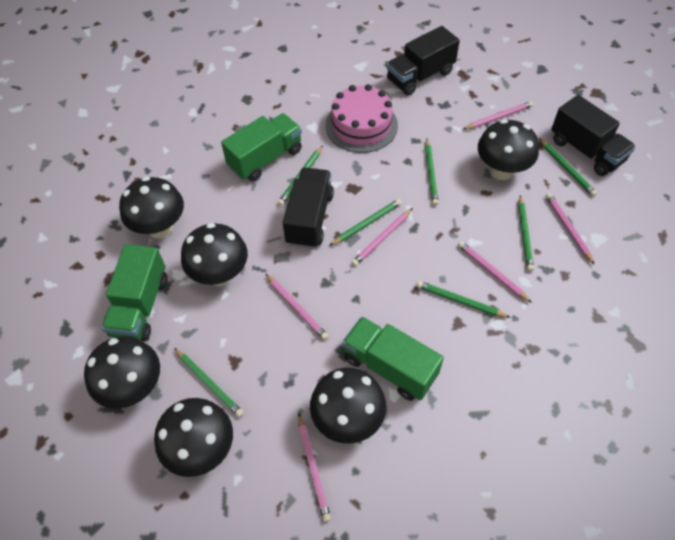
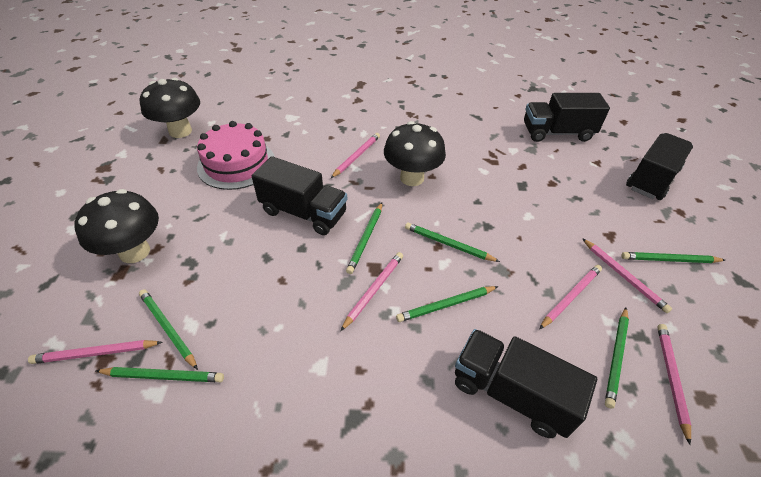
black mushroom: 6 -> 3
black truck: 3 -> 4
green truck: 3 -> 0

